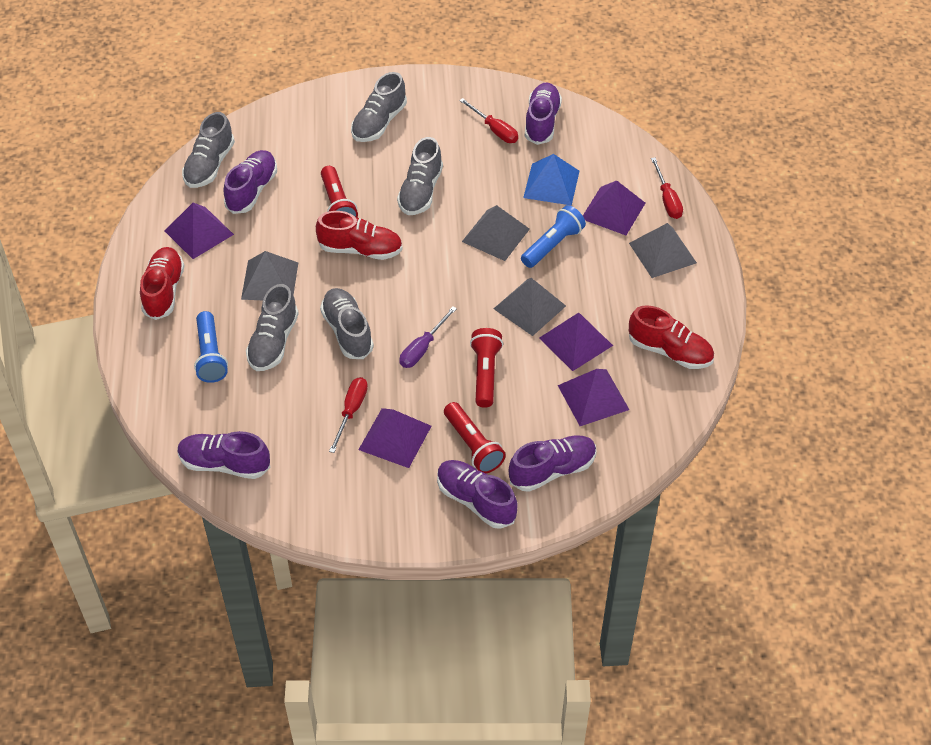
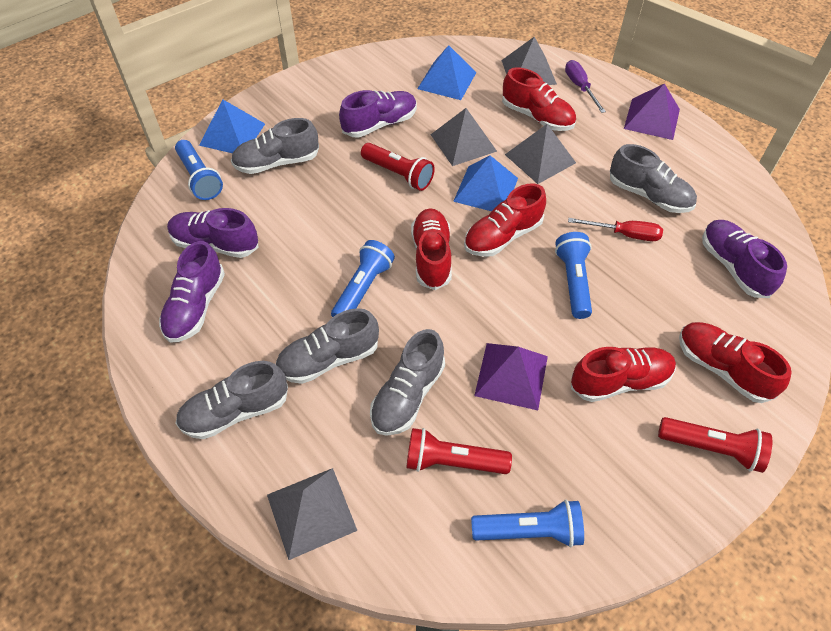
blue flashlight: 2 -> 4
blue pyramid: 1 -> 3
purple pyramid: 5 -> 2
purple shoe: 5 -> 4
red screwdriver: 3 -> 1
red shoe: 3 -> 5

